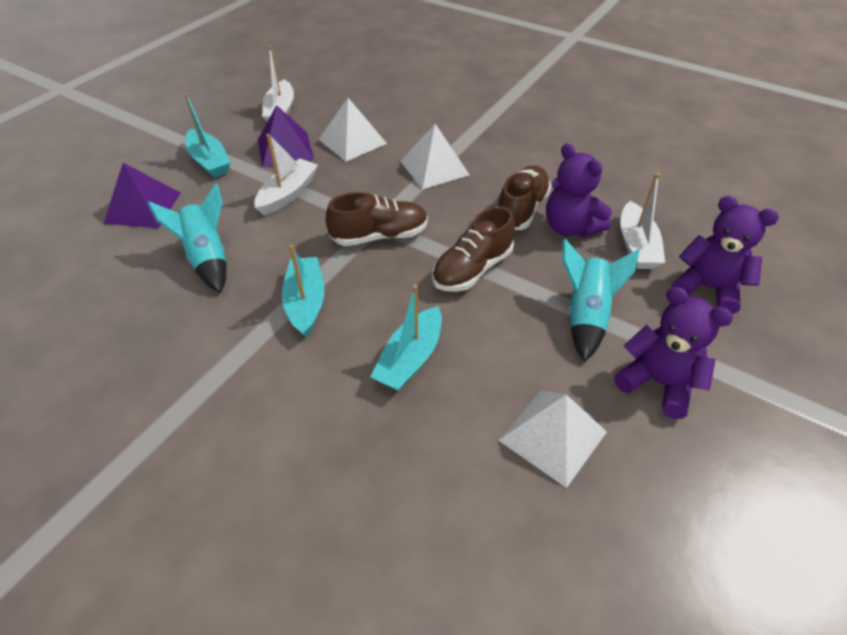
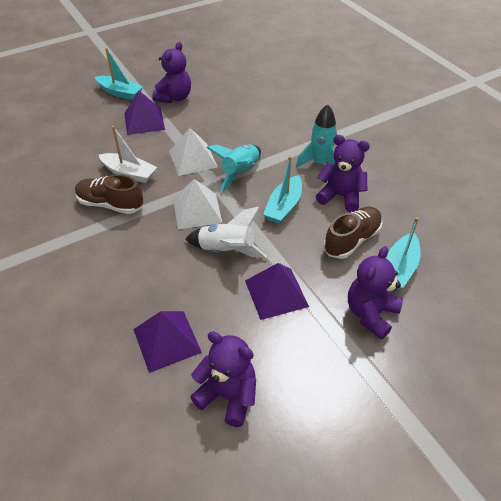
brown shoe: 3 -> 2
purple pyramid: 2 -> 3
purple teddy bear: 3 -> 4
white boat: 3 -> 1
white pyramid: 3 -> 2
white rocket: 0 -> 1

